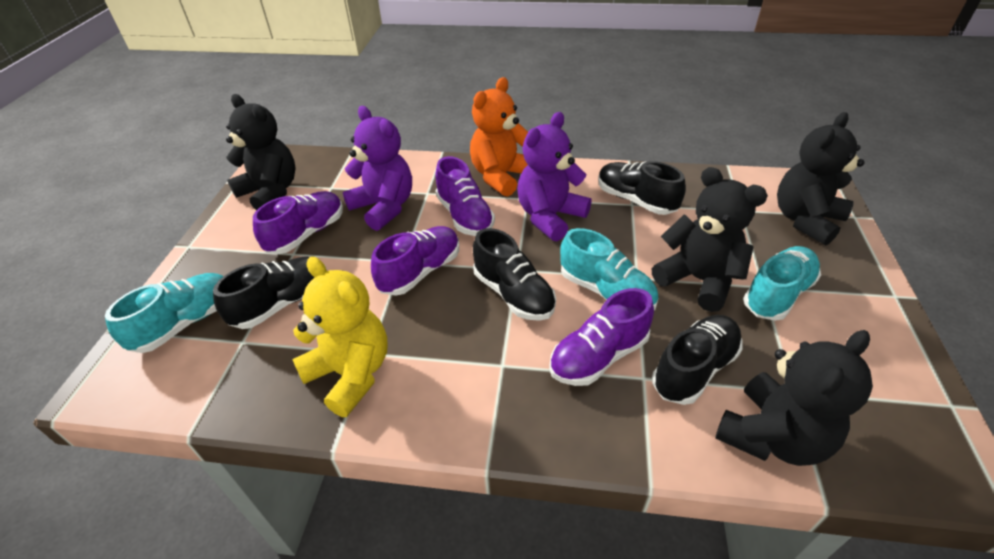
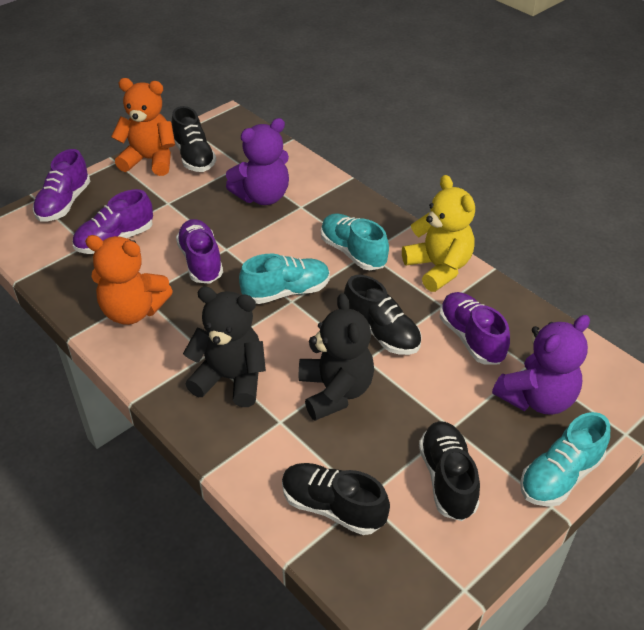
black teddy bear: 4 -> 2
orange teddy bear: 1 -> 2

